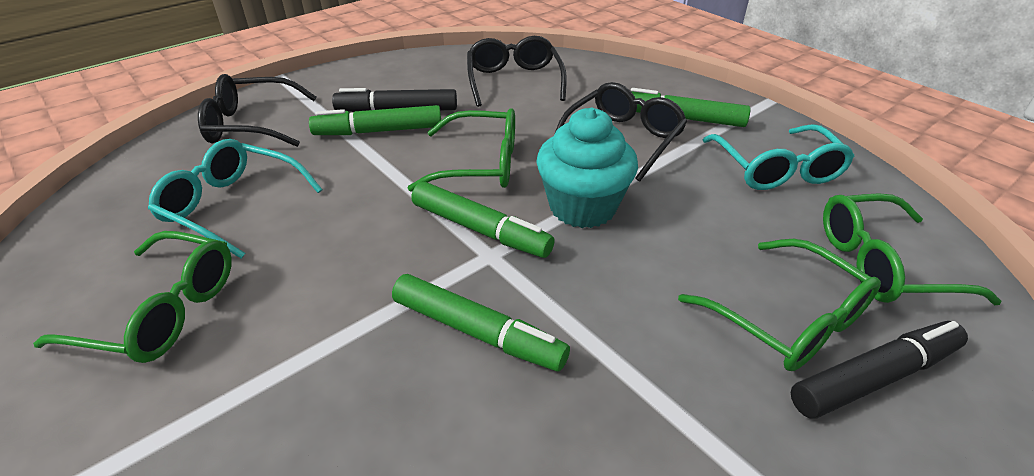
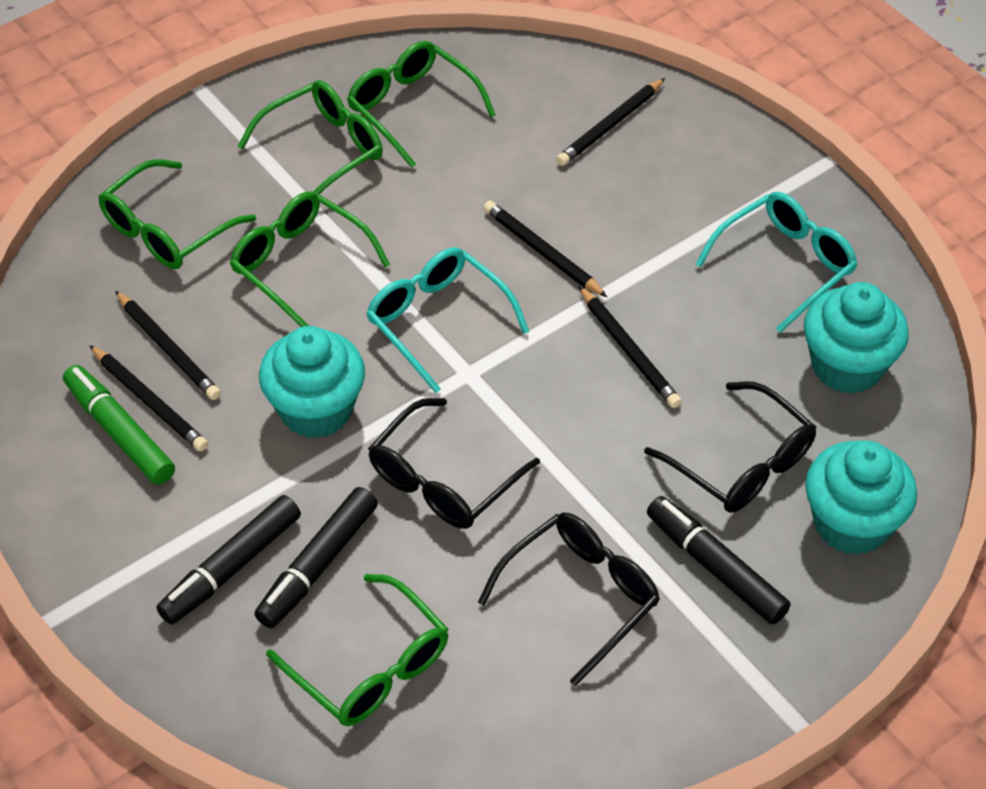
black marker: 2 -> 3
black pencil: 0 -> 5
green glasses: 4 -> 5
green marker: 4 -> 1
turquoise cupcake: 1 -> 3

